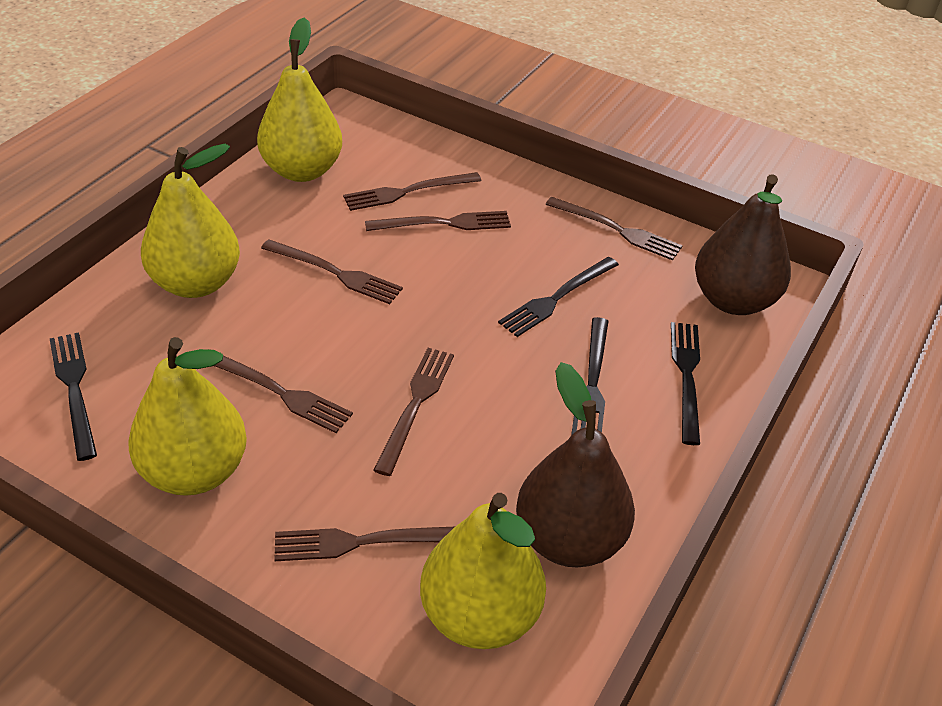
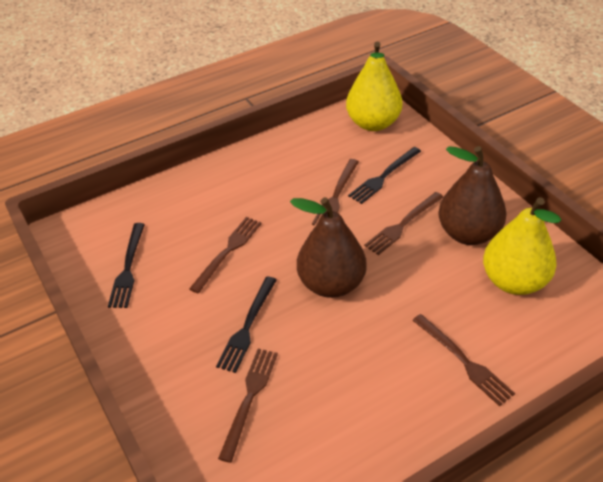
black fork: 4 -> 3
brown fork: 7 -> 5
yellow pear: 4 -> 2

